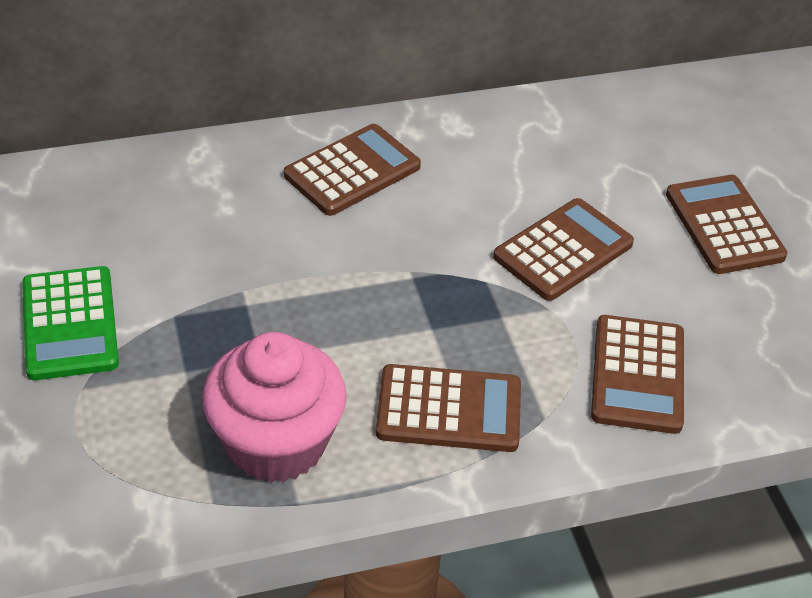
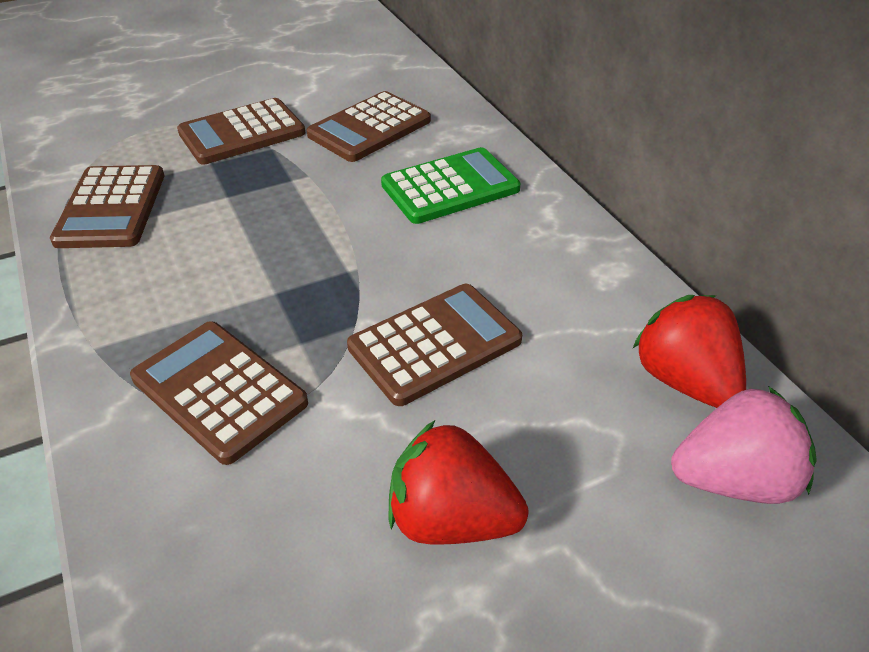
pink cupcake: 1 -> 0
pink strawberry: 0 -> 1
red strawberry: 0 -> 2

